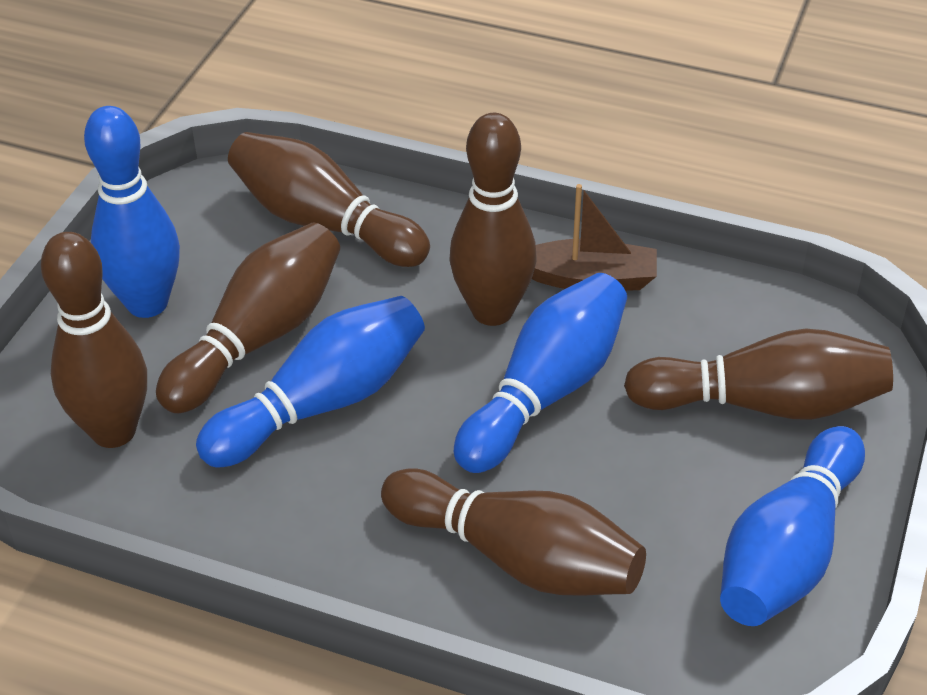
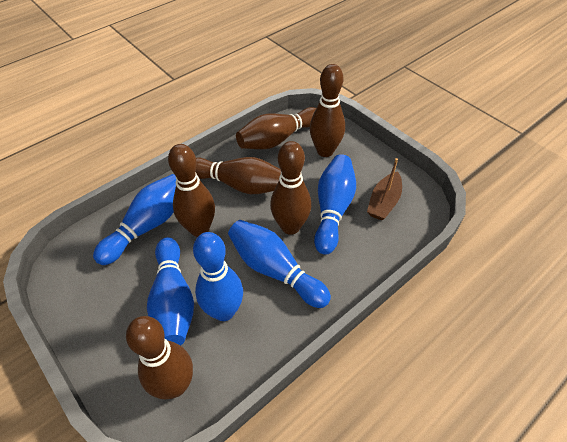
blue bowling pin: 4 -> 5

